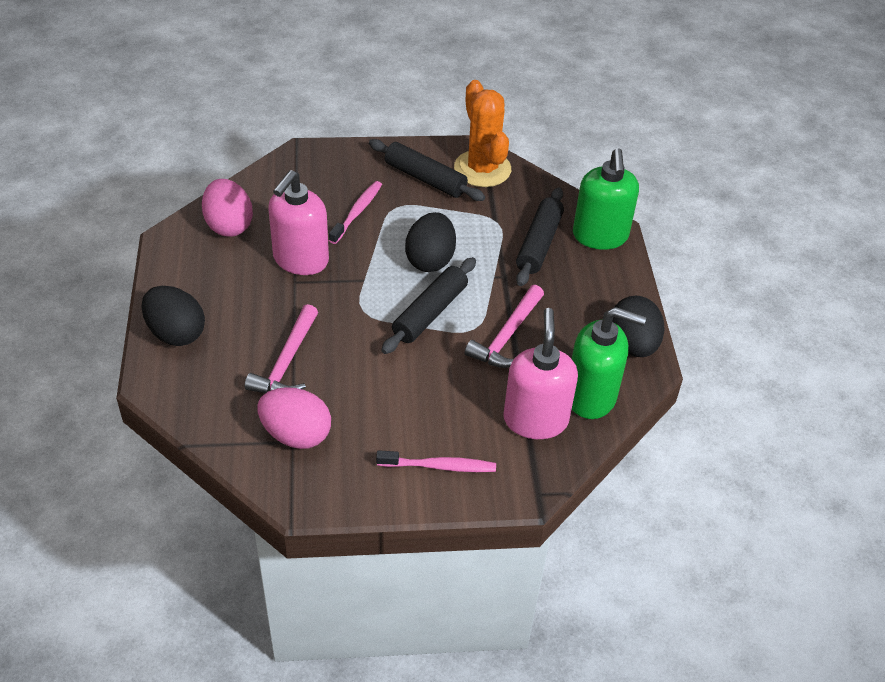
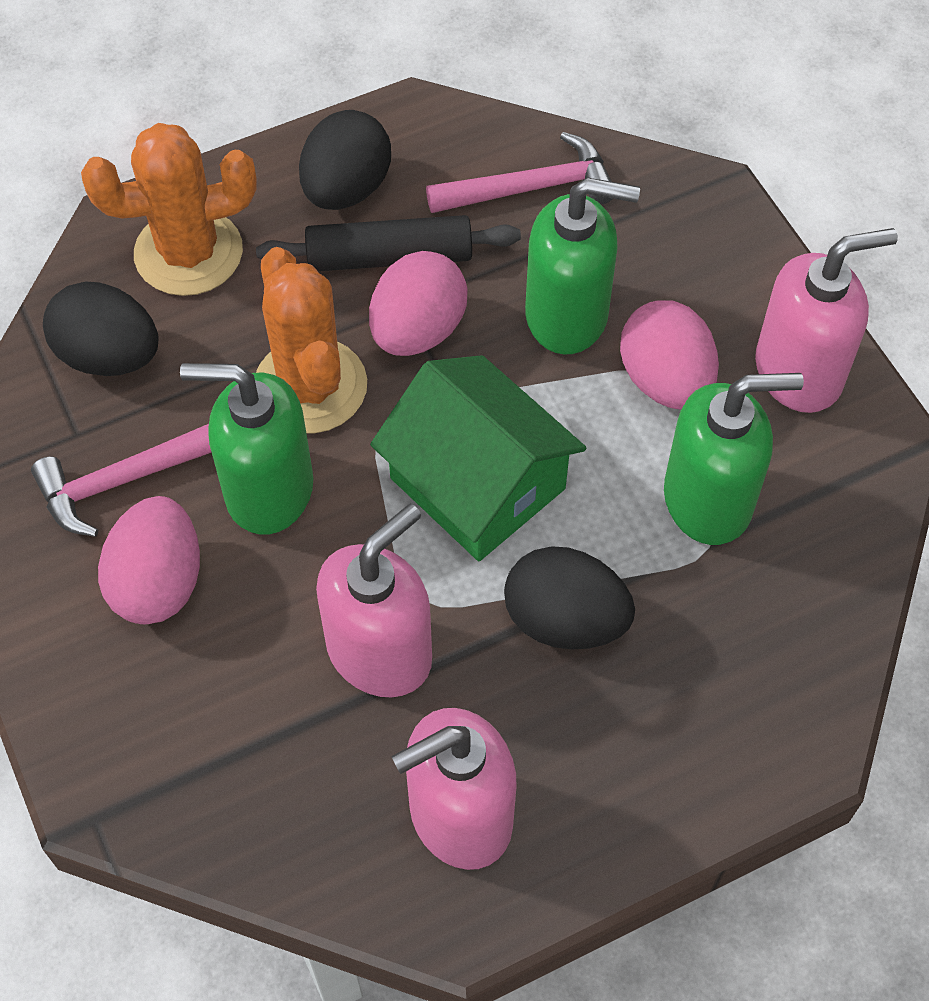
black rolling pin: 3 -> 1
green house: 0 -> 1
green soap dispenser: 2 -> 3
orange cactus: 1 -> 2
pink egg: 2 -> 3
pink soap dispenser: 2 -> 3
pink toothbrush: 2 -> 0

